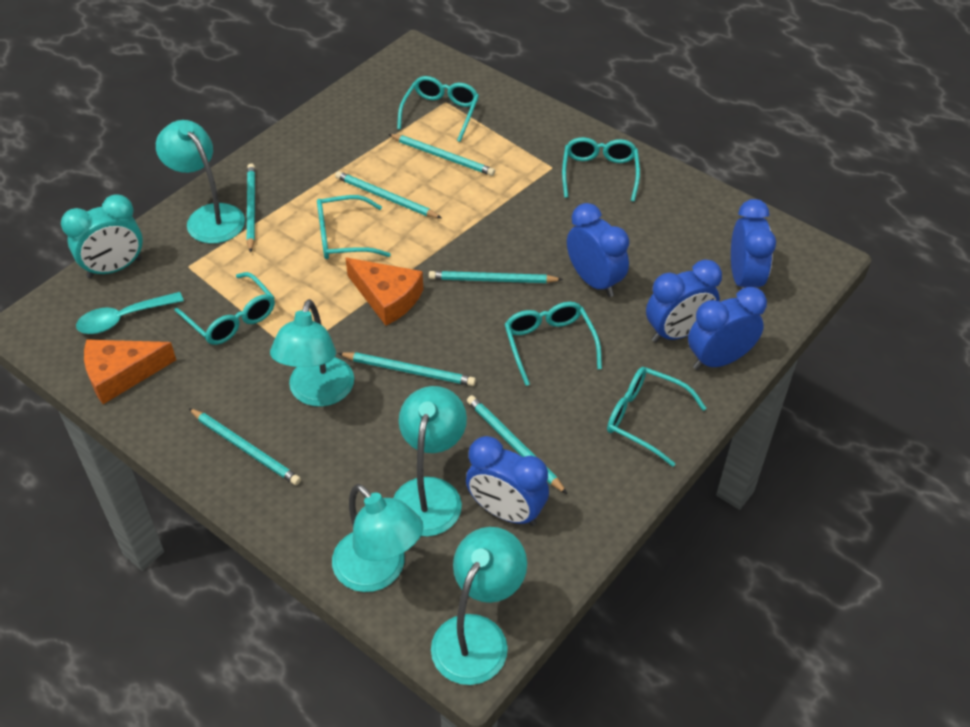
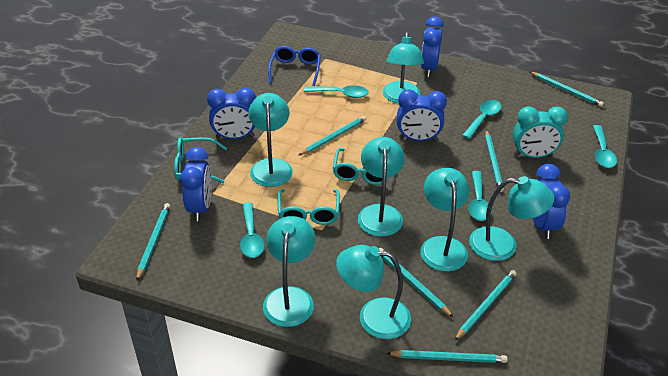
blue glasses: 0 -> 1
orange cheese: 2 -> 0
turquoise glasses: 6 -> 3
turquoise lamp: 5 -> 7
turquoise spoon: 1 -> 5

